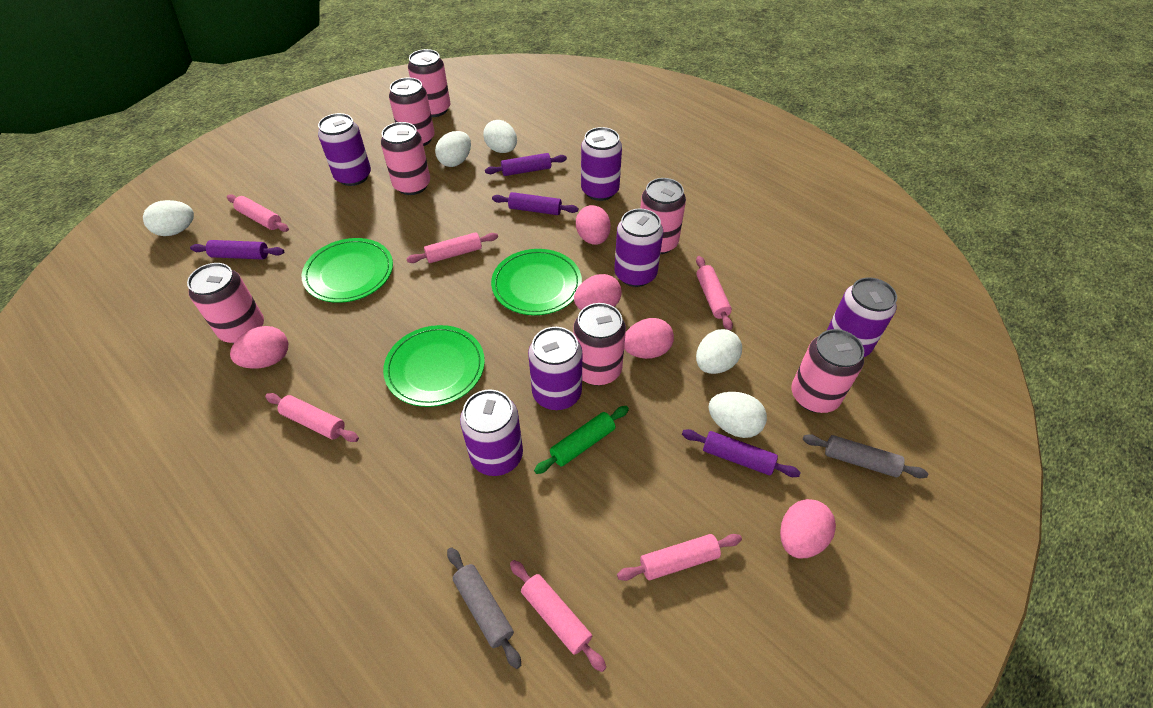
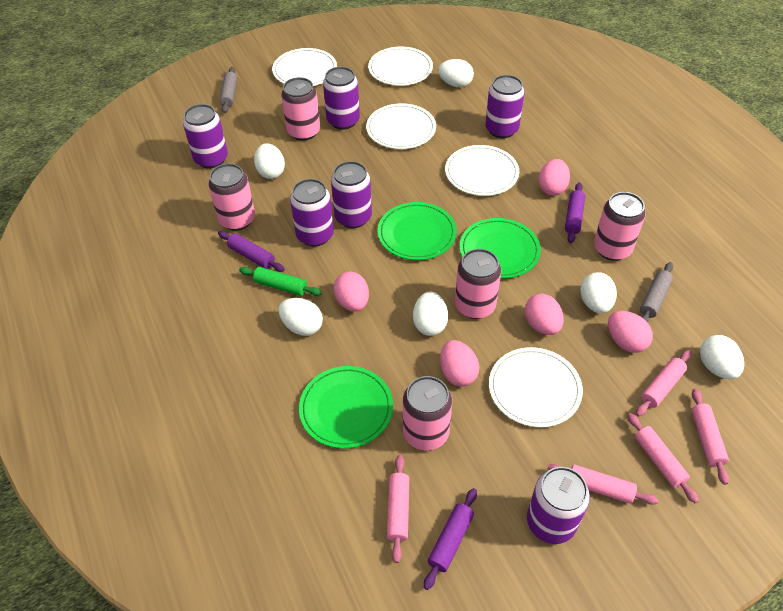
pink can: 7 -> 5
pink rolling pin: 6 -> 5
purple rolling pin: 4 -> 3
white egg: 5 -> 6
white plate: 0 -> 5

